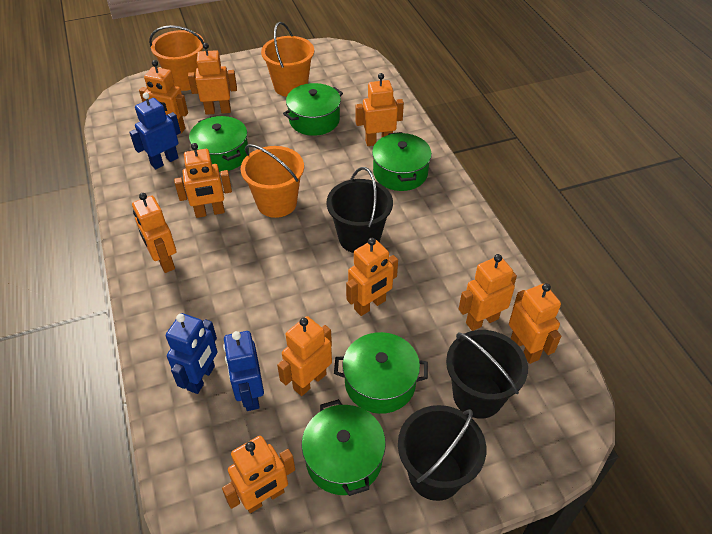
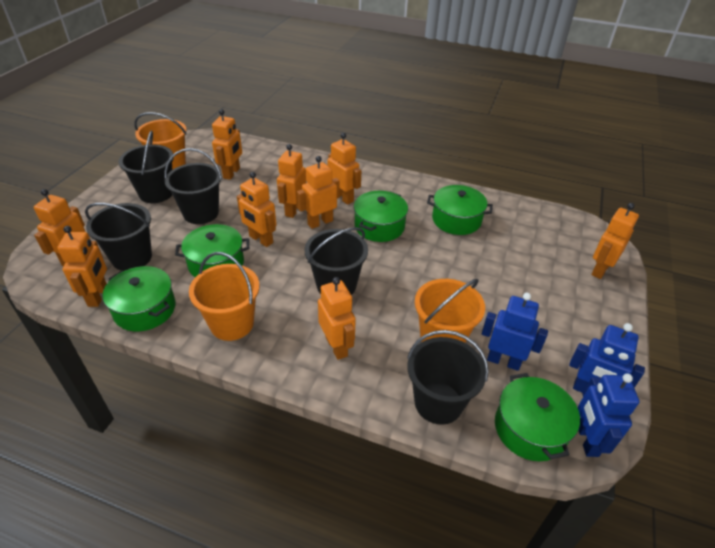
black bucket: 3 -> 5
orange robot: 10 -> 9

